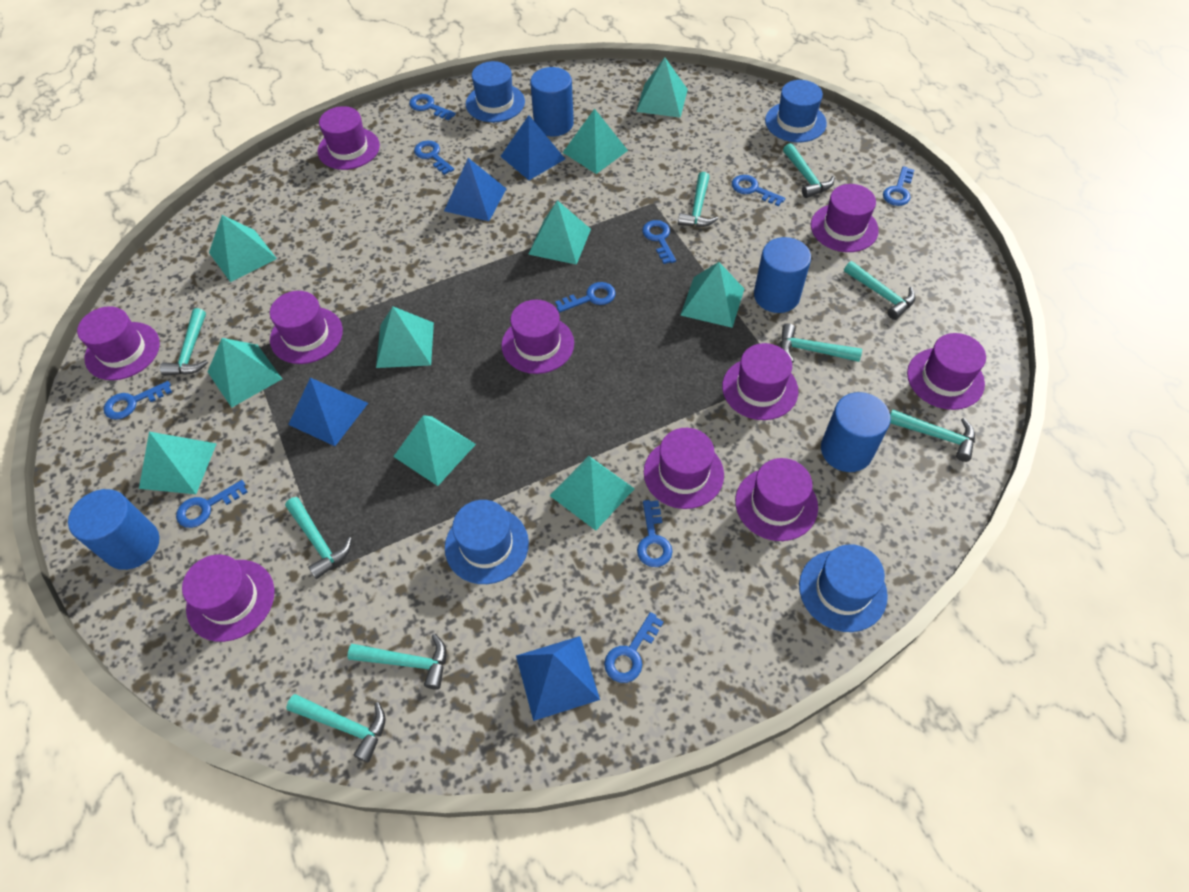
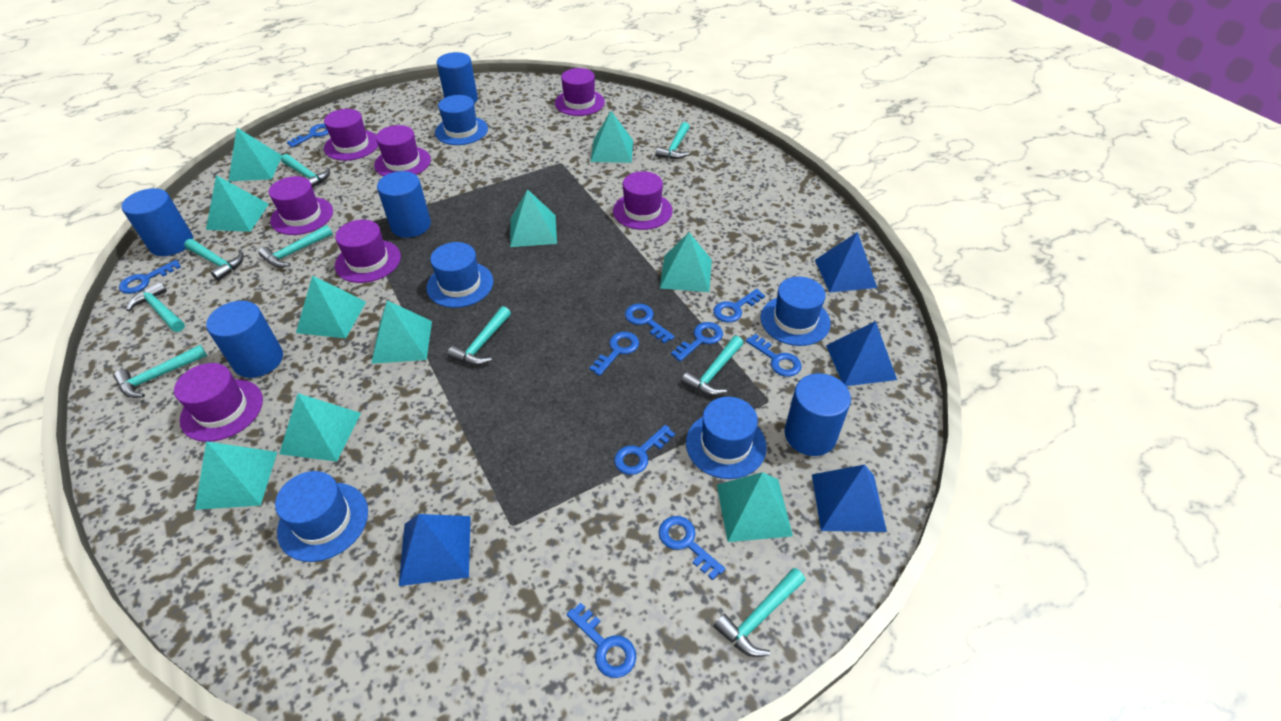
blue cylinder: 4 -> 5
blue hat: 4 -> 5
purple hat: 10 -> 7

